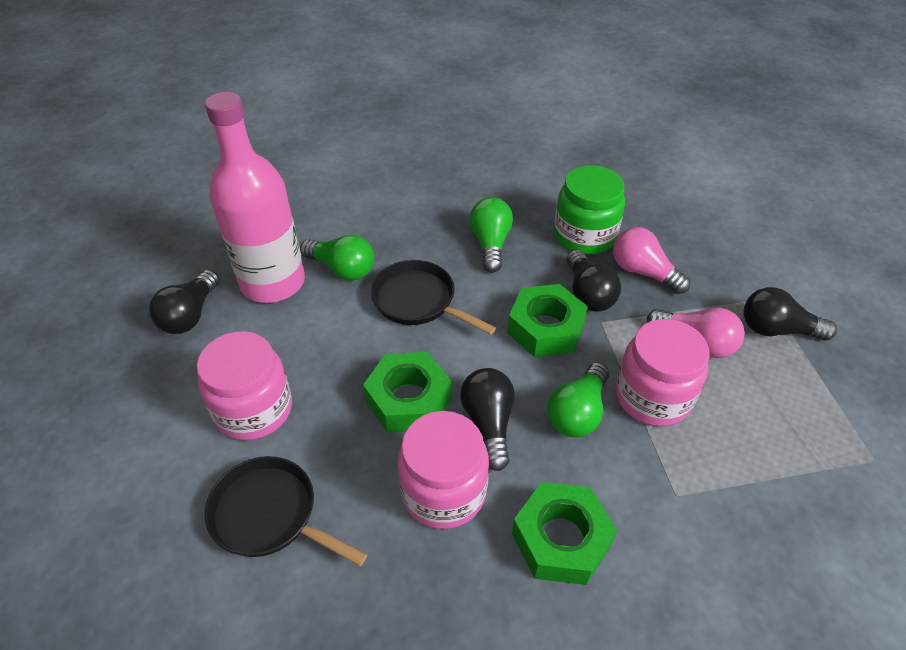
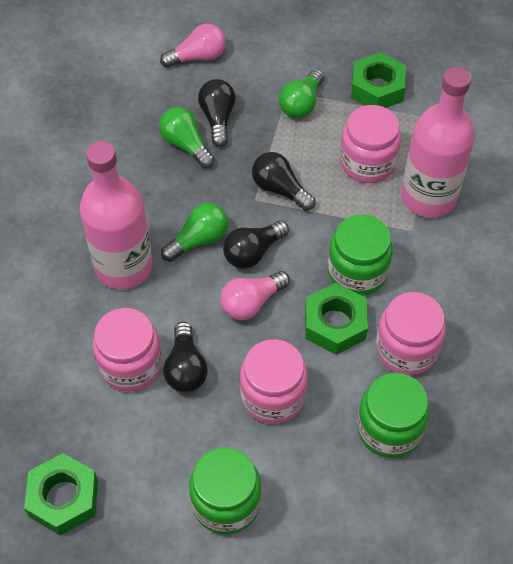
black pan: 2 -> 0
green jar: 1 -> 3
pink bottle: 1 -> 2
pink jar: 3 -> 4

